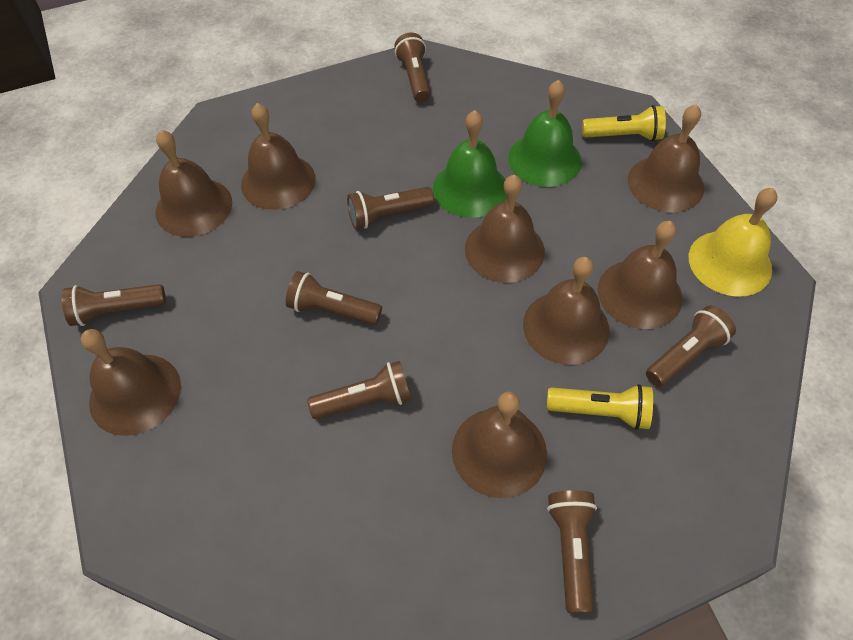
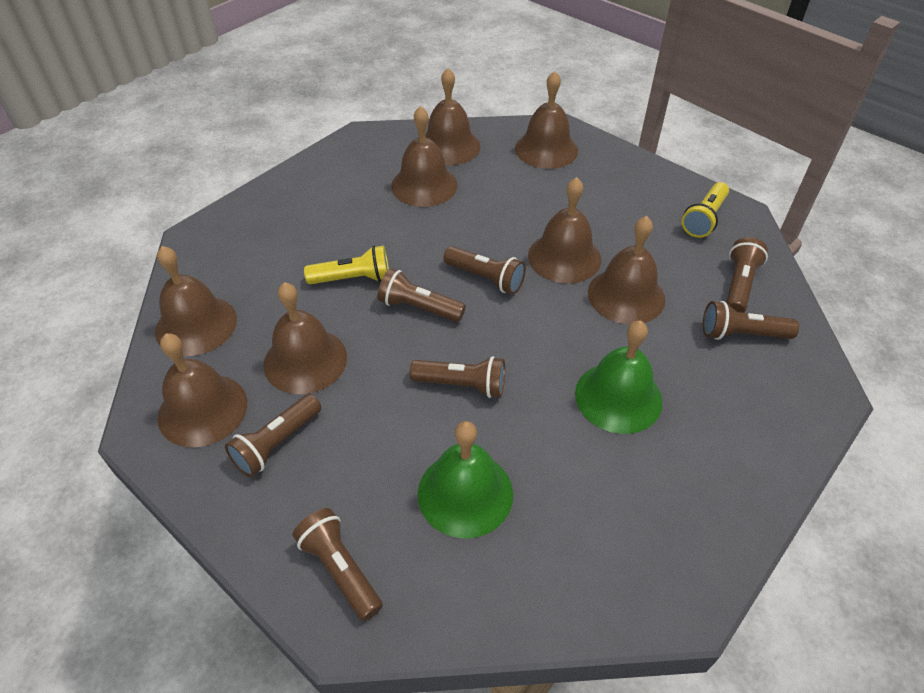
yellow bell: 1 -> 0

